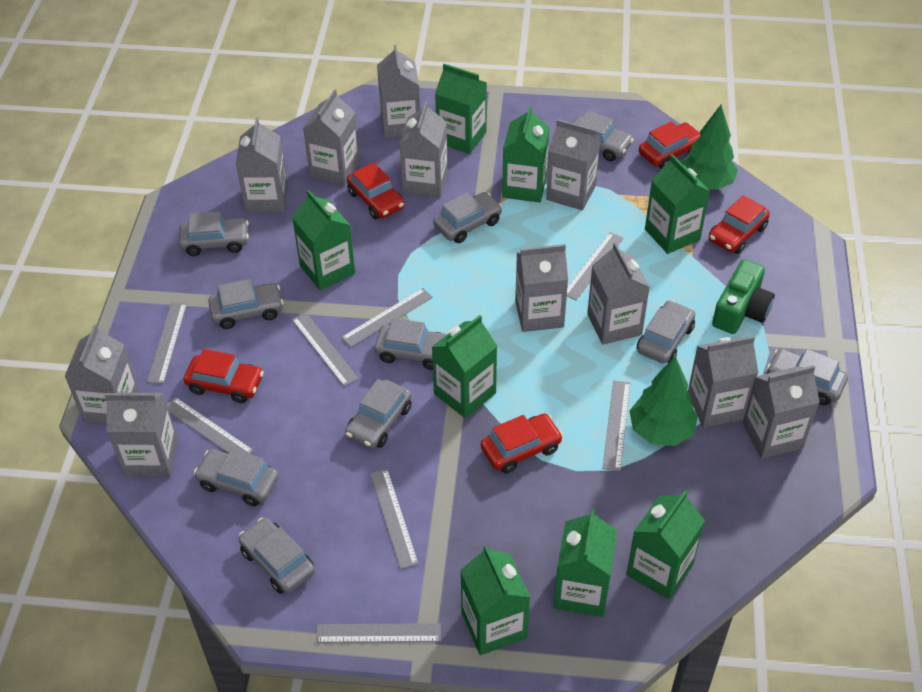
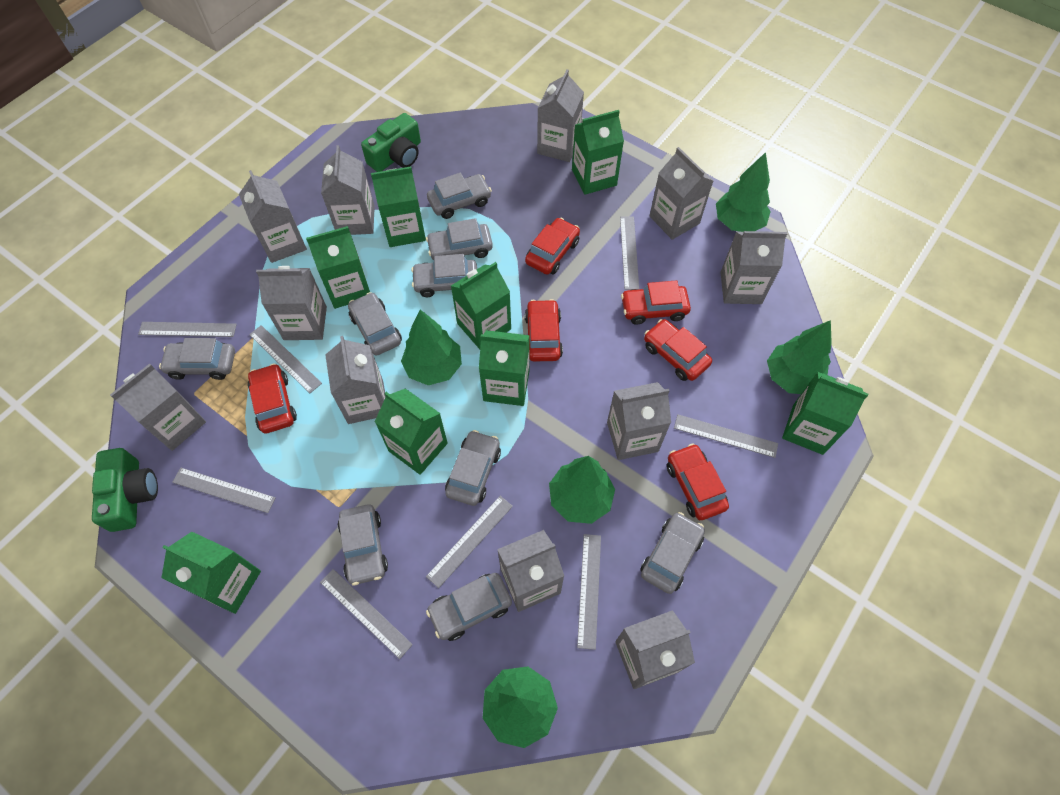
green camera: 1 -> 2
green tree: 2 -> 5
grey car: 10 -> 9
red car: 5 -> 6

